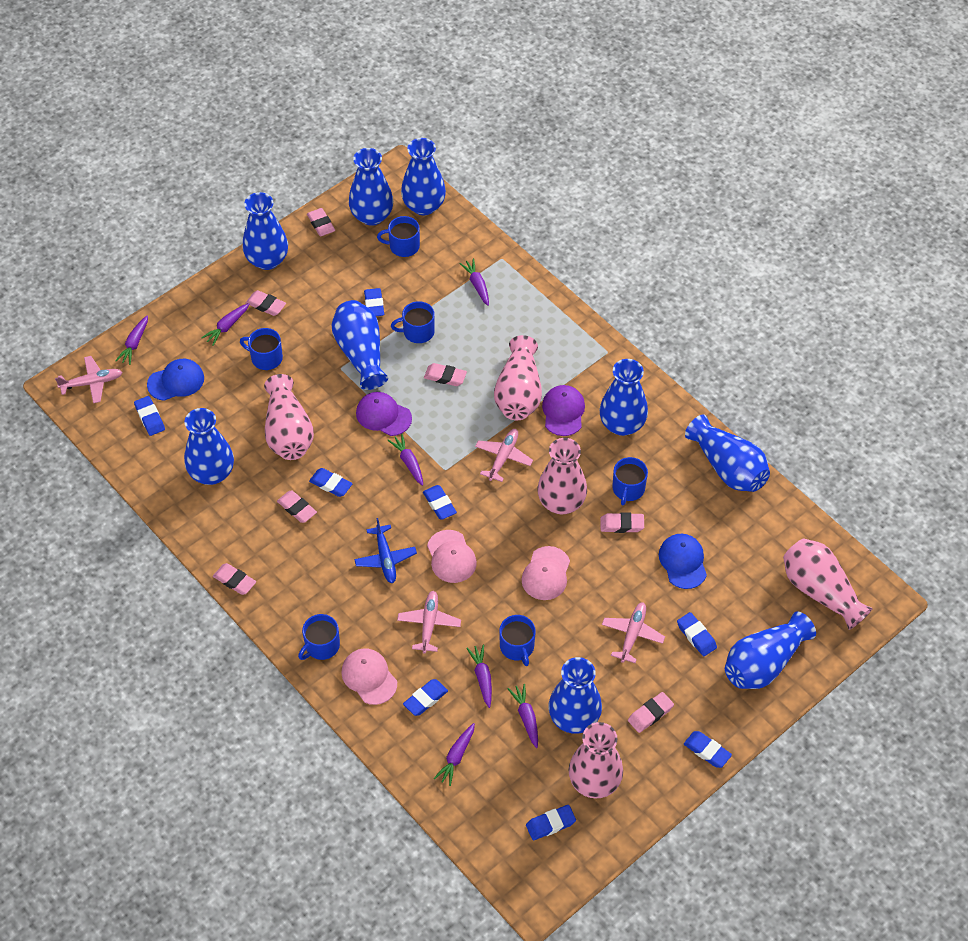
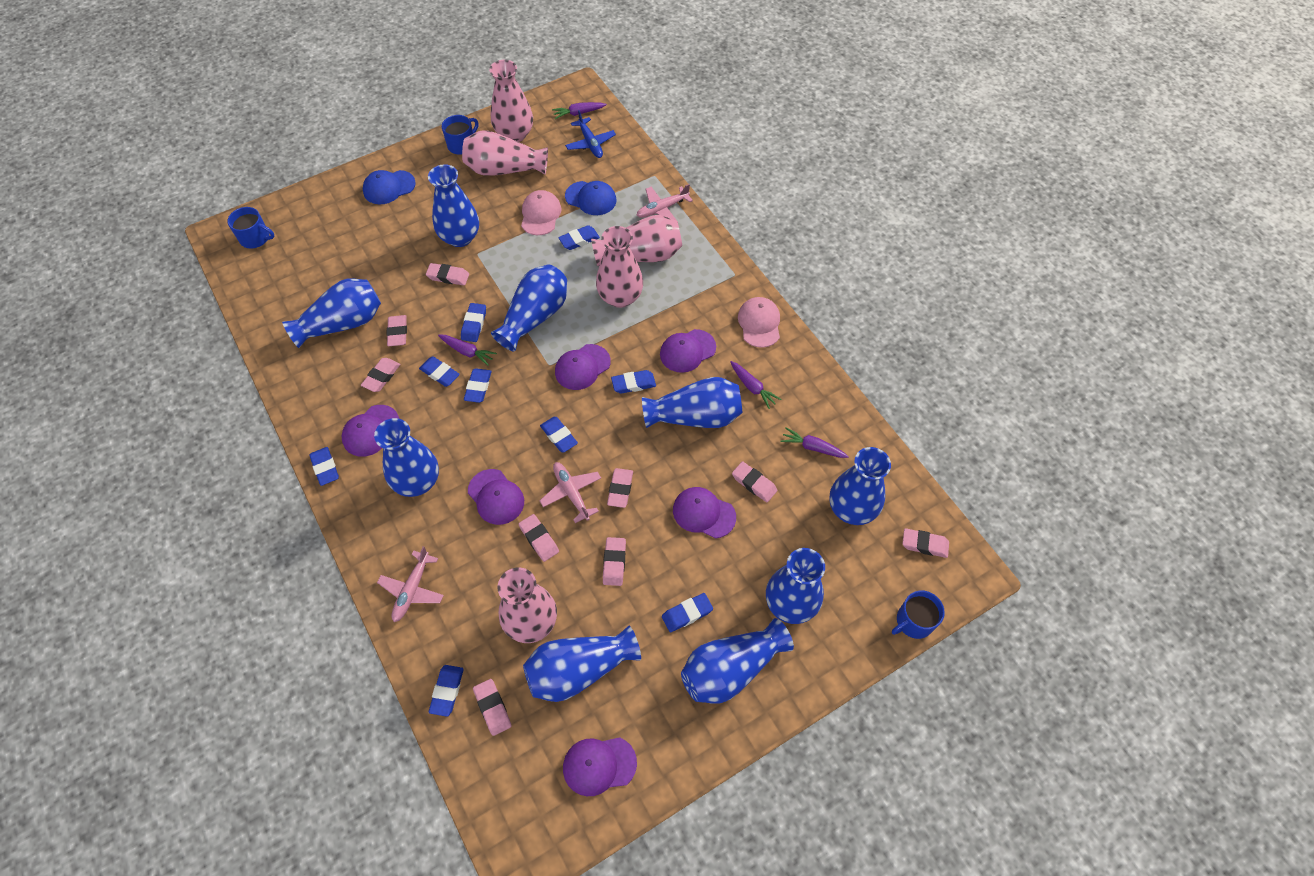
blue eraser: 8 -> 9
blue mug: 6 -> 3
pink cap: 3 -> 2
pink eraser: 7 -> 9
pink plane: 4 -> 3
purple cap: 2 -> 6
purple carrot: 7 -> 4

